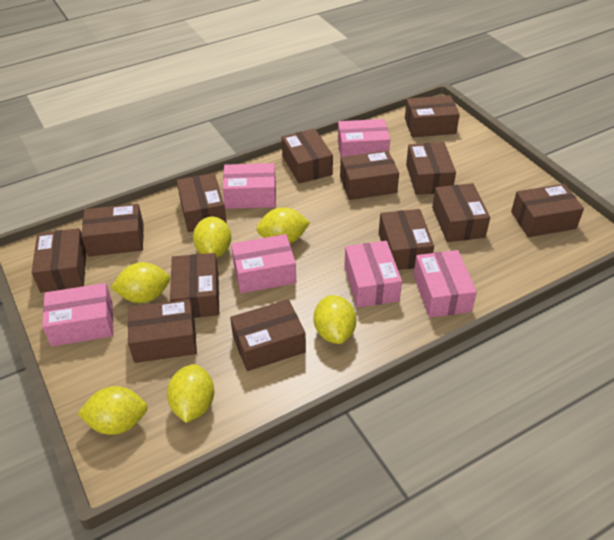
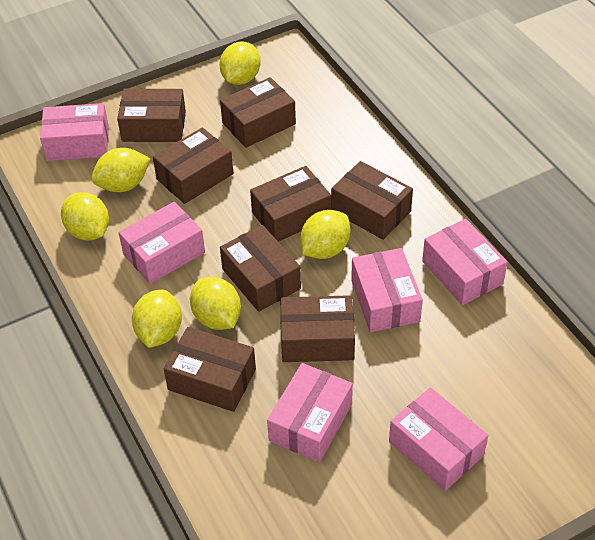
brown box: 13 -> 8

